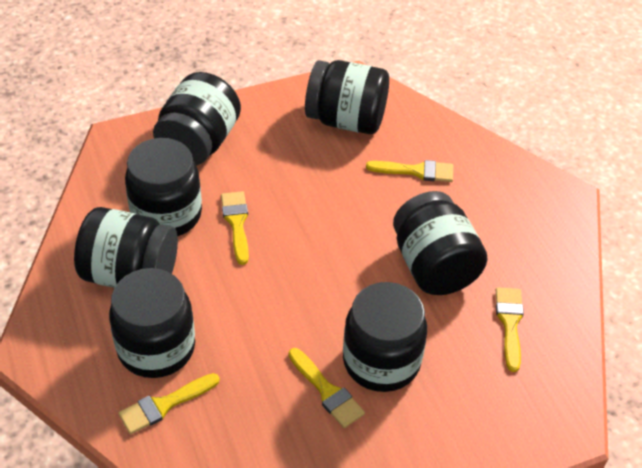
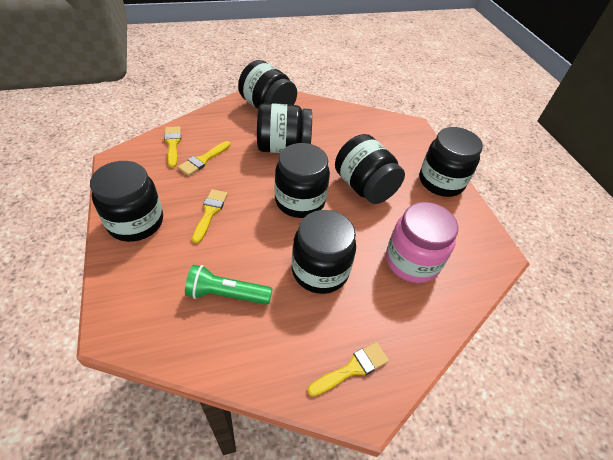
green flashlight: 0 -> 1
pink jar: 0 -> 1
yellow brush: 5 -> 4

